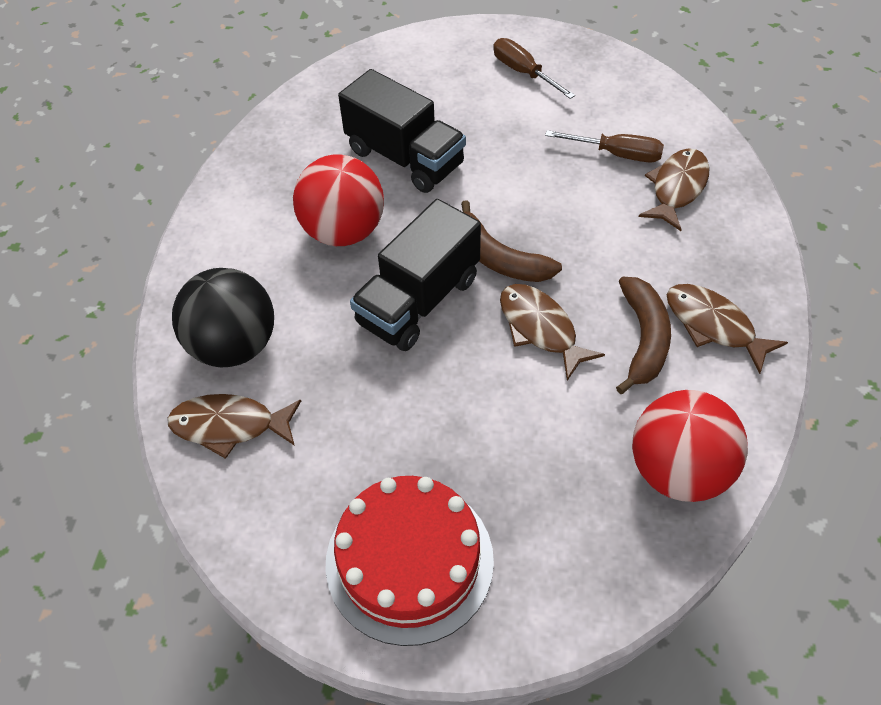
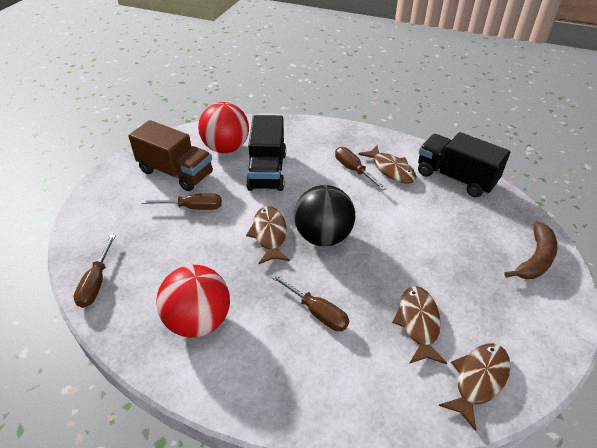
brown banana: 2 -> 1
brown screwdriver: 2 -> 4
brown truck: 0 -> 1
red cake: 1 -> 0

